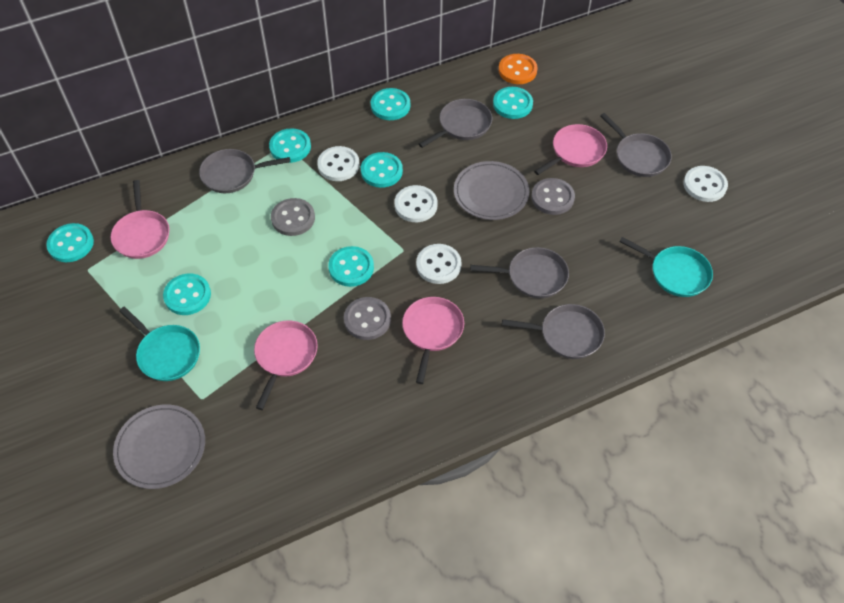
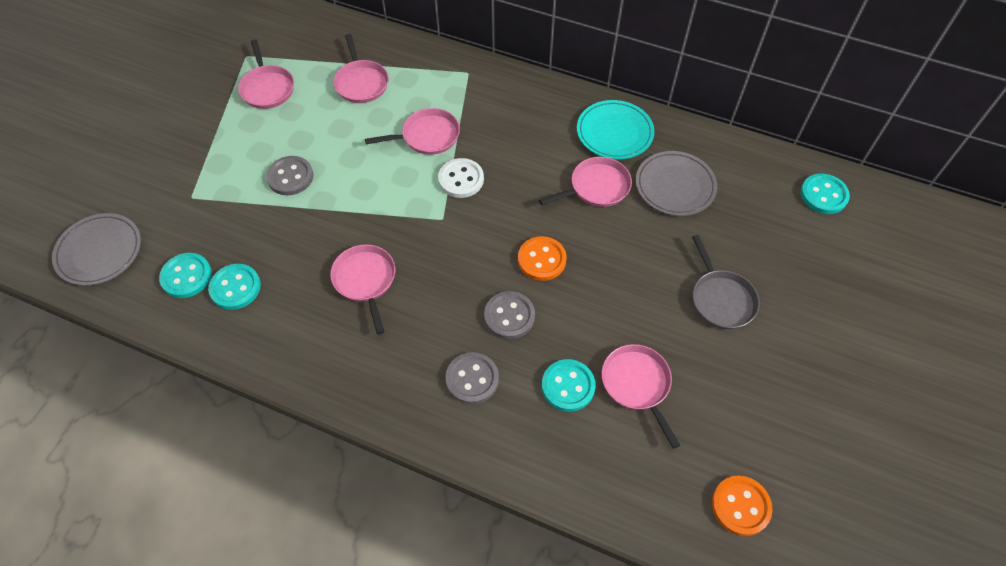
grey pan: 5 -> 1
orange button: 1 -> 2
pink pan: 4 -> 6
turquoise button: 7 -> 4
turquoise pan: 2 -> 0
turquoise plate: 0 -> 1
white button: 4 -> 1

